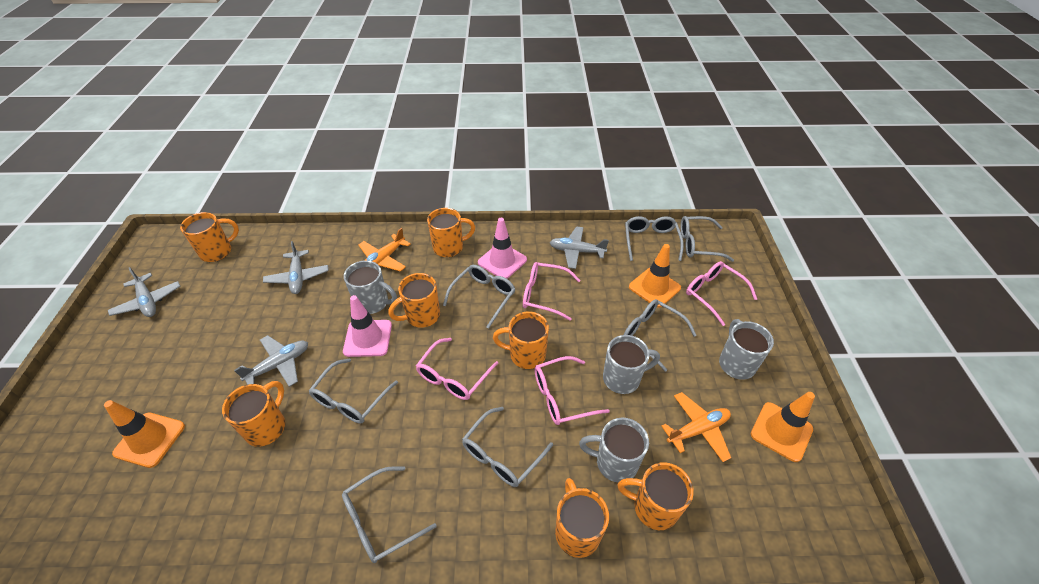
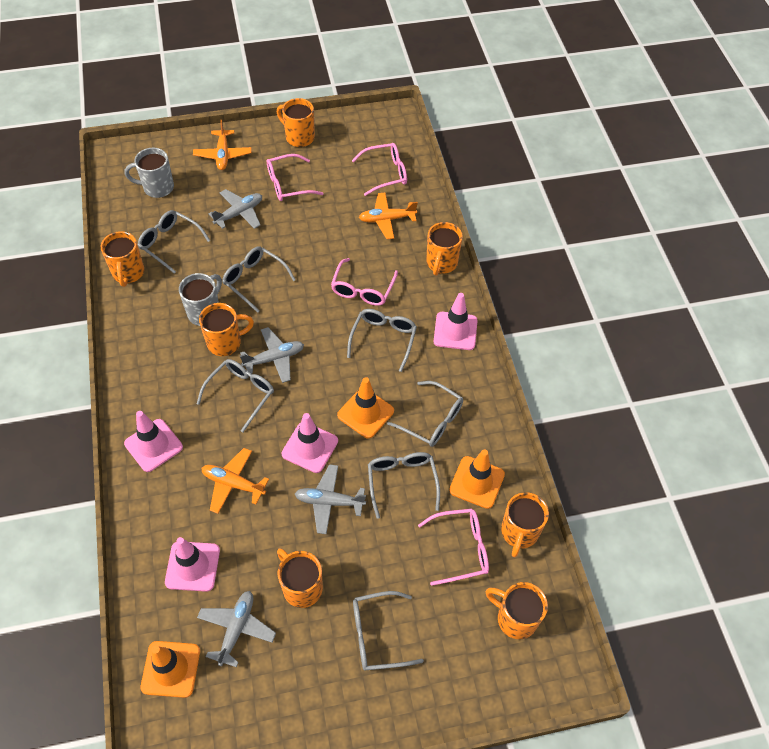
grey mug: 4 -> 2
orange plane: 2 -> 3
pink traffic cone: 2 -> 4

